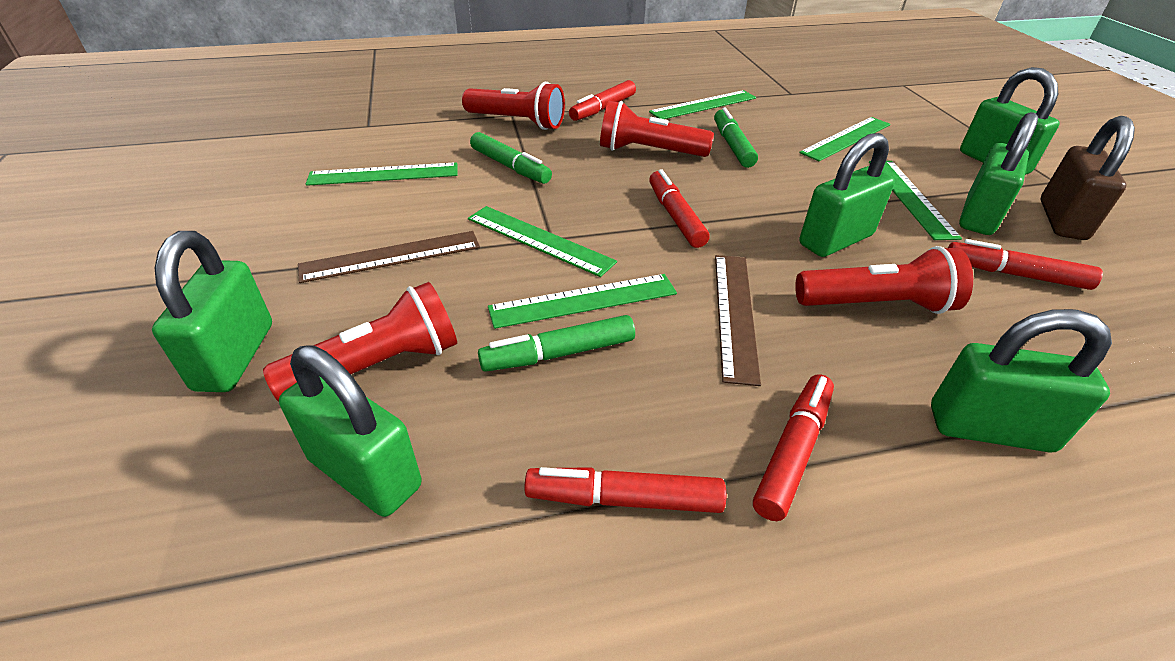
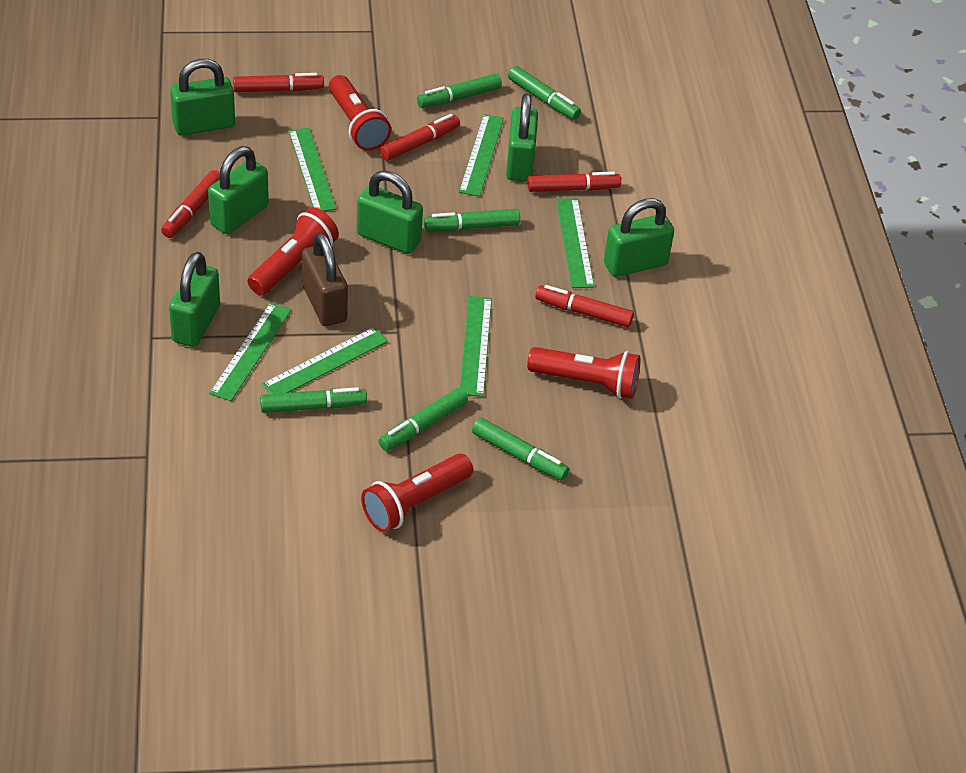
brown ruler: 2 -> 0
green marker: 3 -> 6

